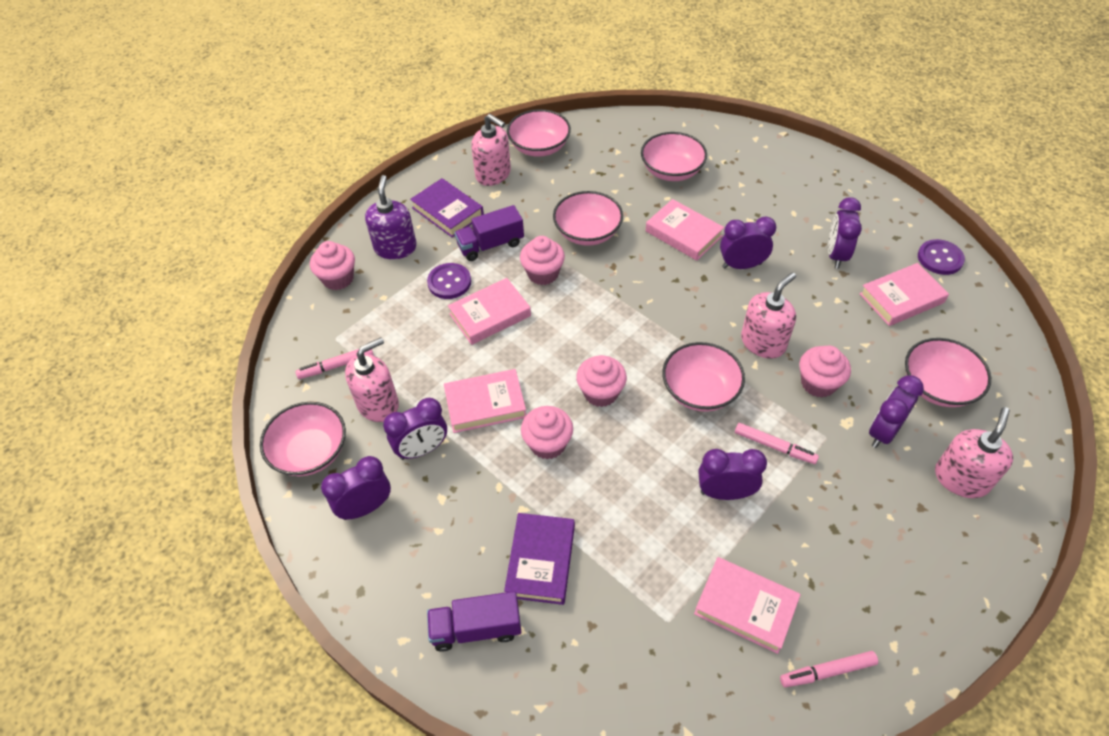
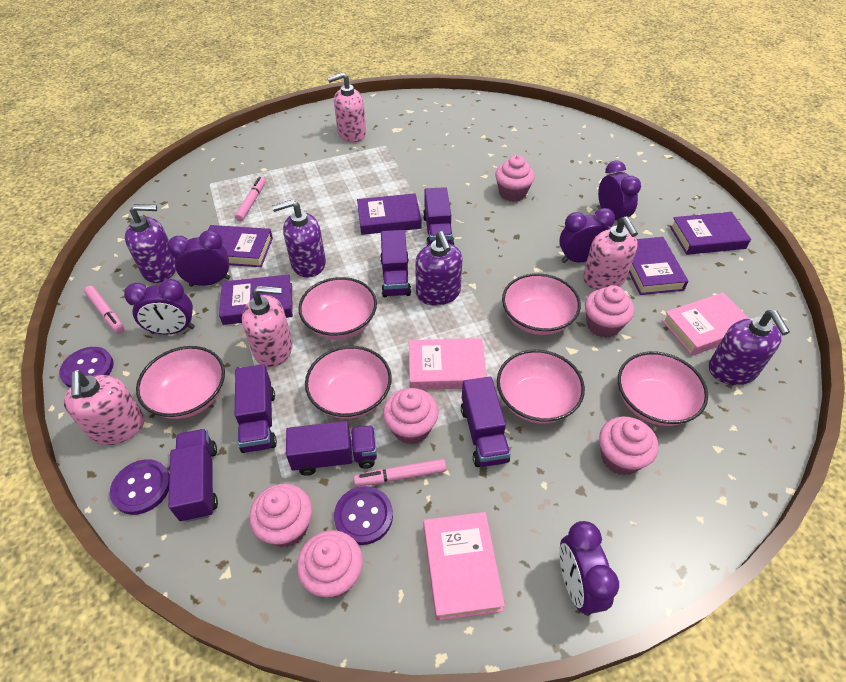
pink book: 5 -> 3
pink cupcake: 5 -> 6
purple book: 2 -> 5
purple button: 2 -> 3
purple clock: 6 -> 5
purple soap dispenser: 1 -> 4
purple truck: 2 -> 6

